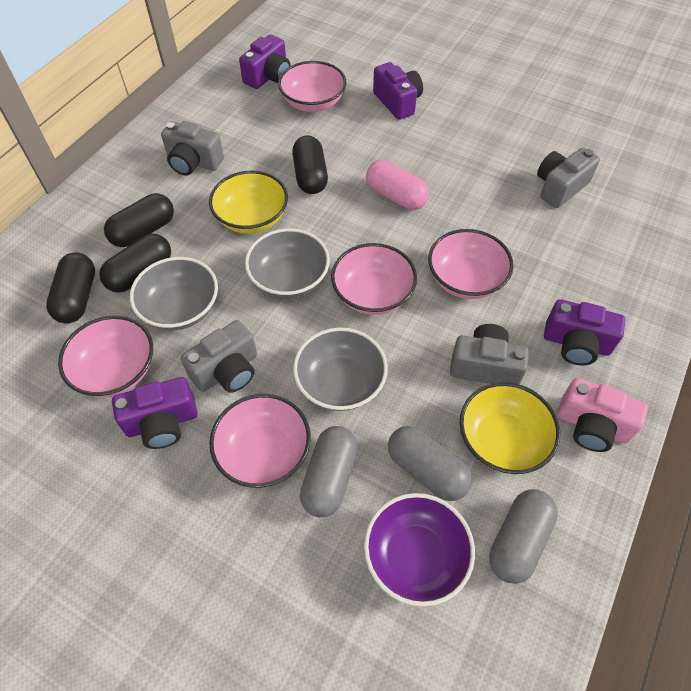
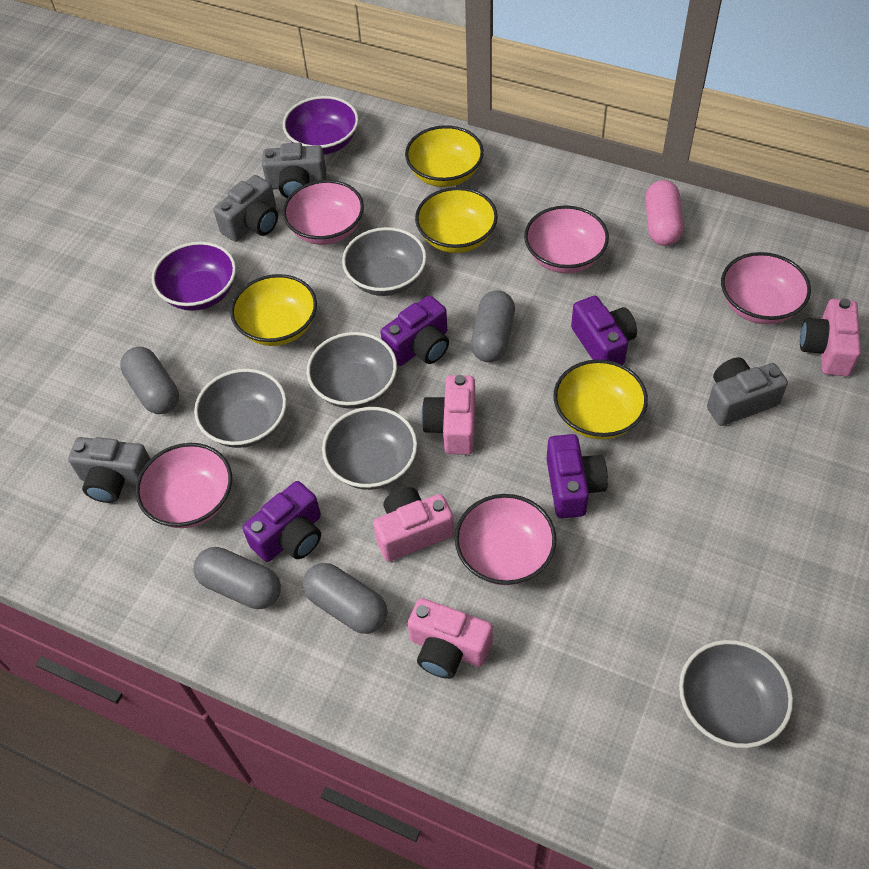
black capsule: 4 -> 0
grey bowl: 3 -> 5
grey capsule: 3 -> 4
pink camera: 1 -> 4
purple bowl: 1 -> 2
yellow bowl: 2 -> 4

